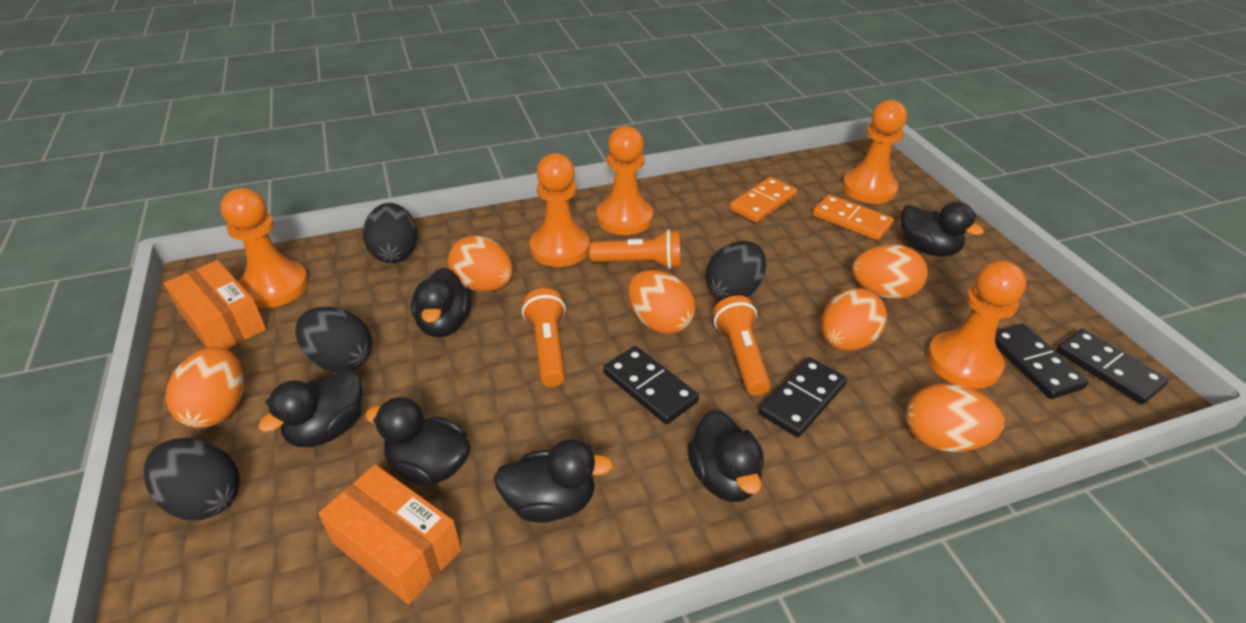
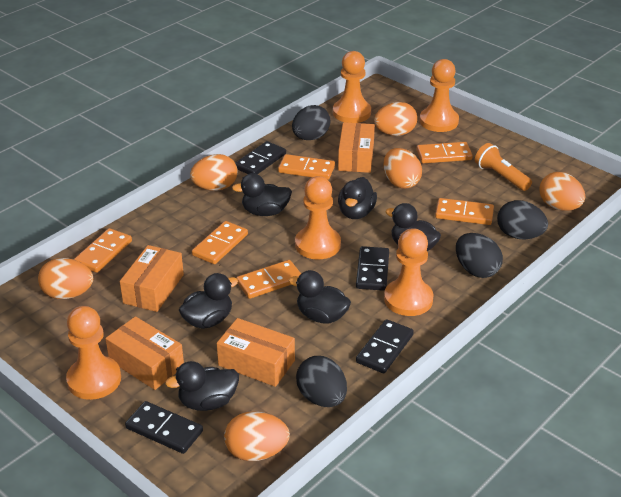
orange box: 2 -> 4
orange domino: 2 -> 6
orange flashlight: 3 -> 1

